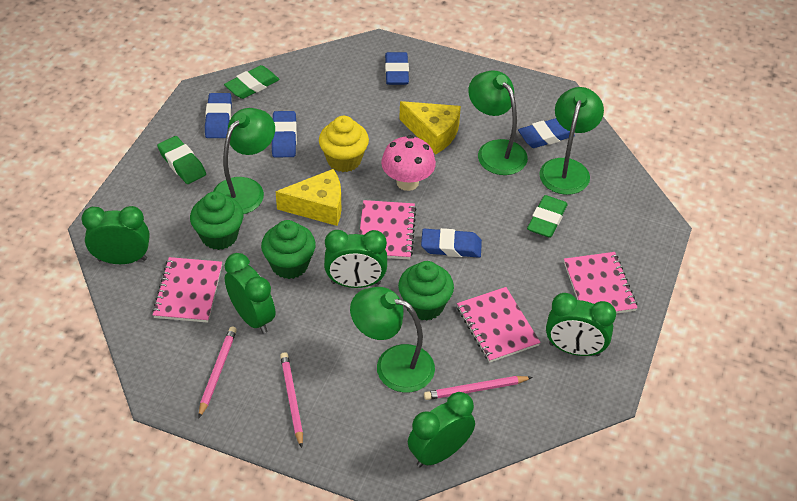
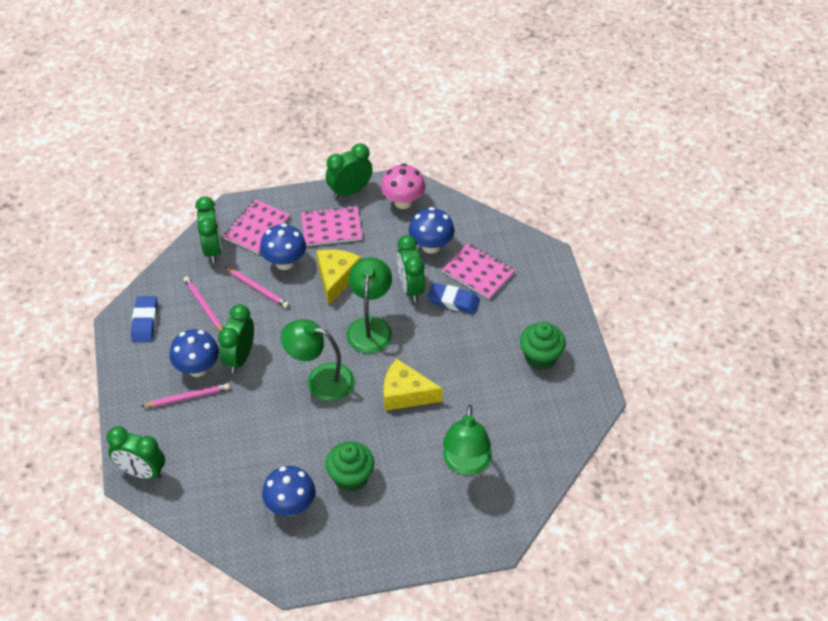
blue eraser: 5 -> 2
blue mushroom: 0 -> 4
green cupcake: 3 -> 2
green eraser: 3 -> 0
green lamp: 4 -> 3
pink notebook: 4 -> 3
yellow cupcake: 1 -> 0

